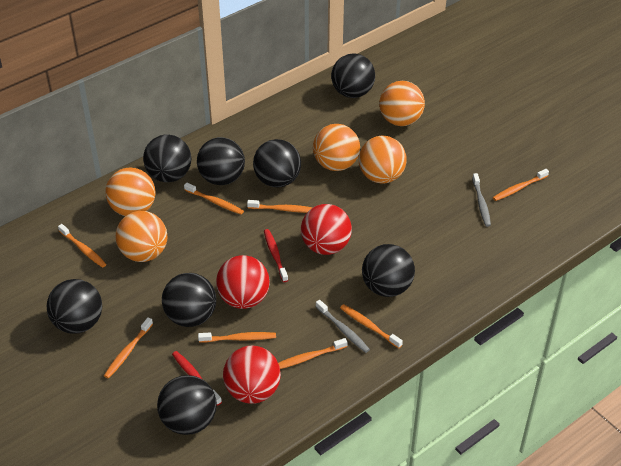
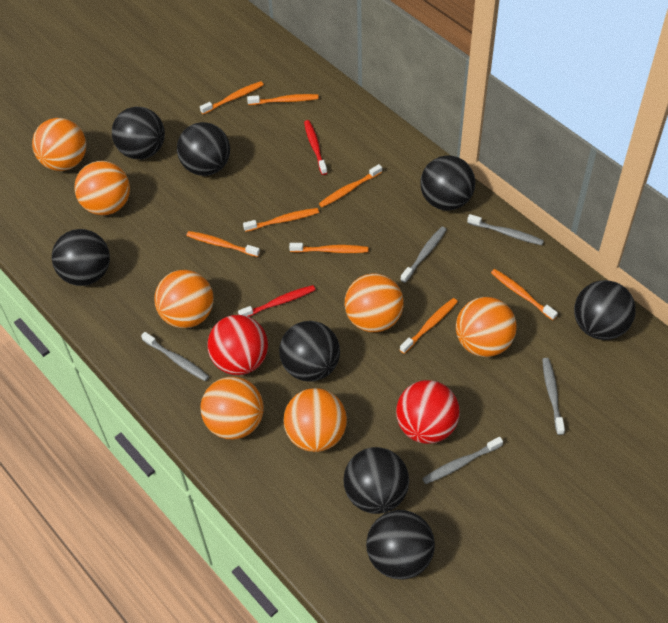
grey toothbrush: 2 -> 5
orange ball: 5 -> 7
red ball: 3 -> 2

